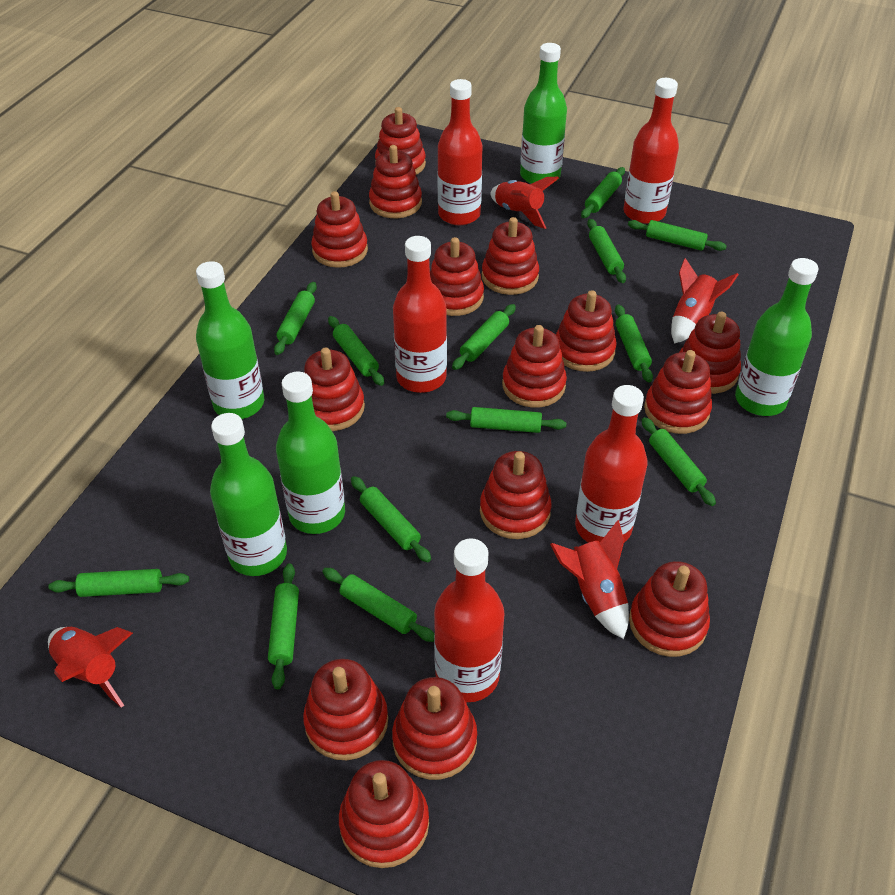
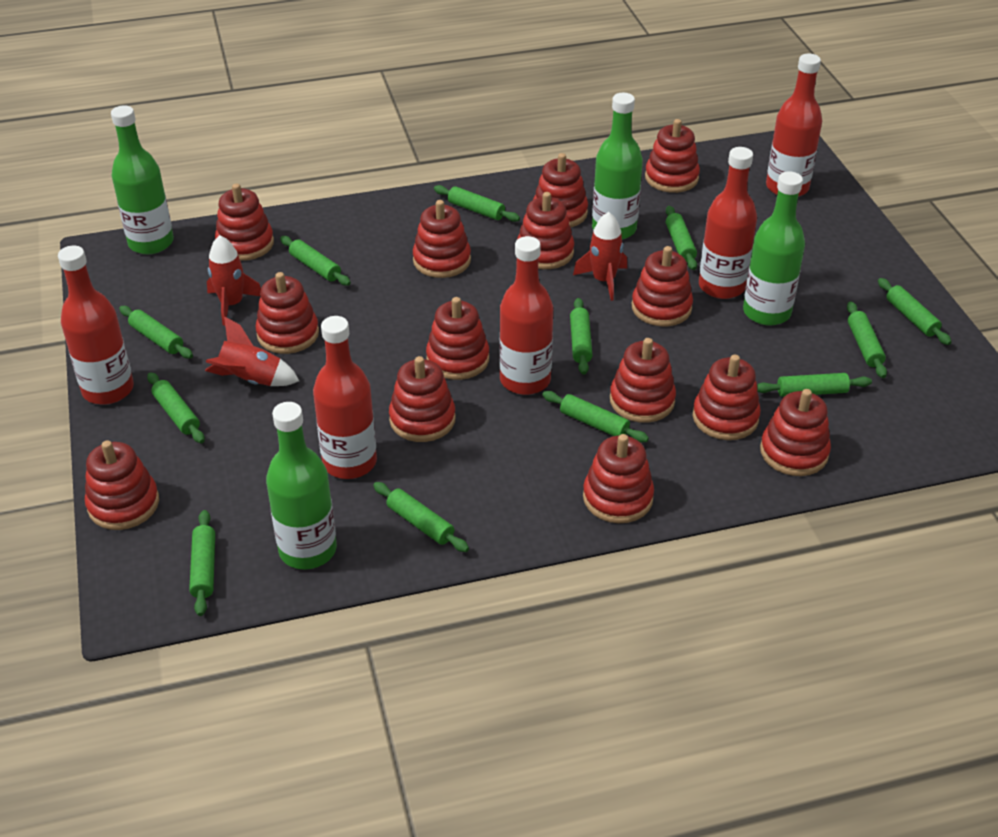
green bottle: 5 -> 4
green rolling pin: 13 -> 12
red rocket: 4 -> 3
red stacking toy: 15 -> 14

